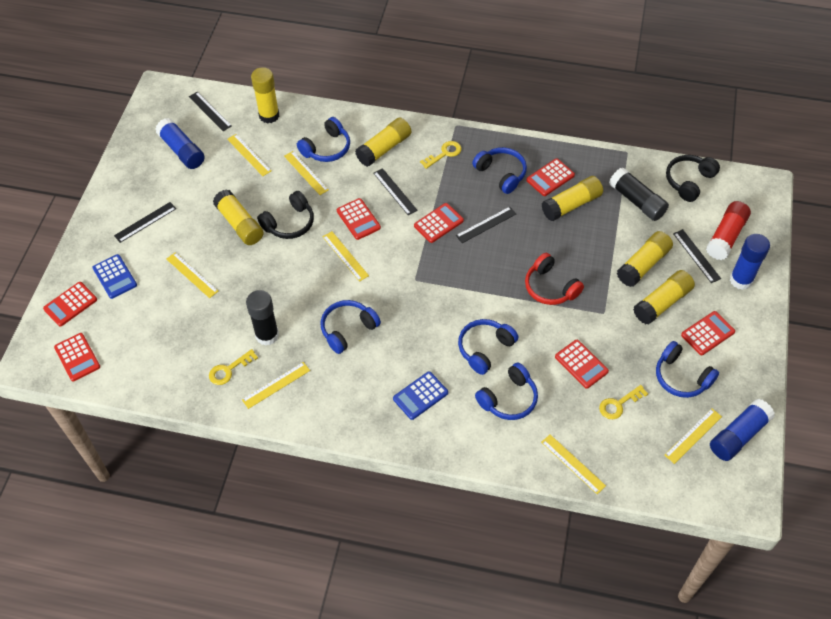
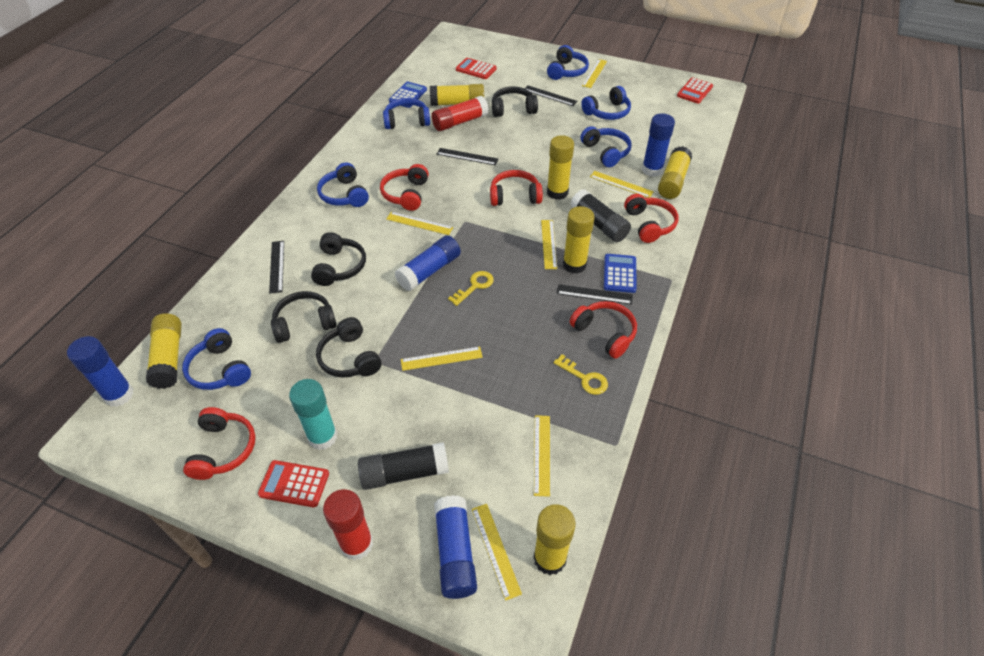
black headphones: 2 -> 4
black ruler: 5 -> 4
blue glue stick: 3 -> 4
red calculator: 7 -> 3
red glue stick: 1 -> 2
red headphones: 1 -> 5
turquoise glue stick: 0 -> 1
yellow key: 3 -> 2

